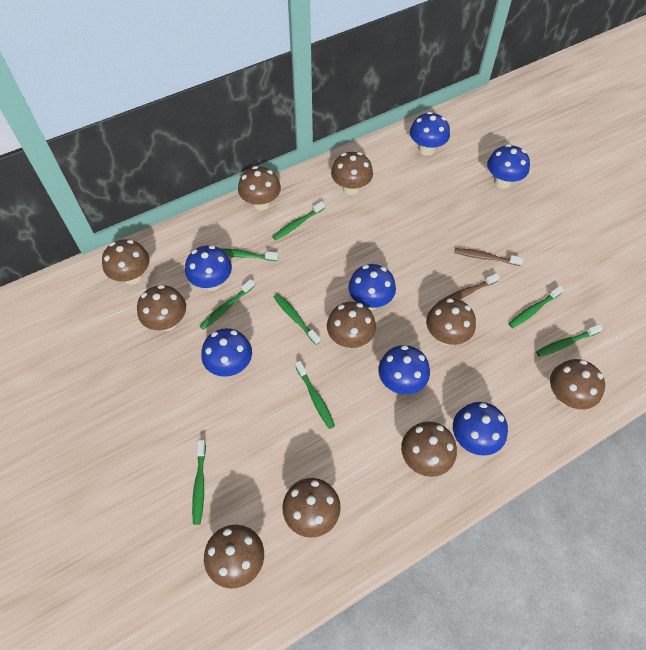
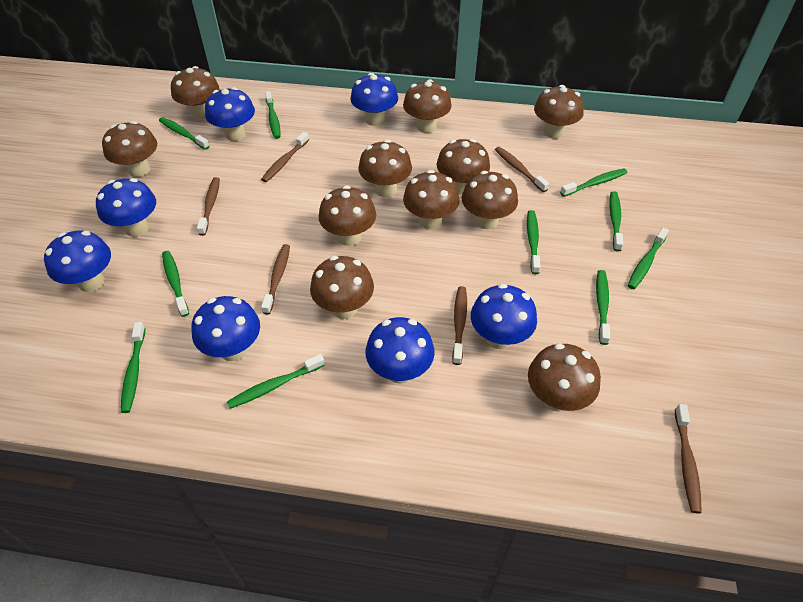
brown mushroom: 10 -> 11
brown toothbrush: 2 -> 6
green toothbrush: 8 -> 10

